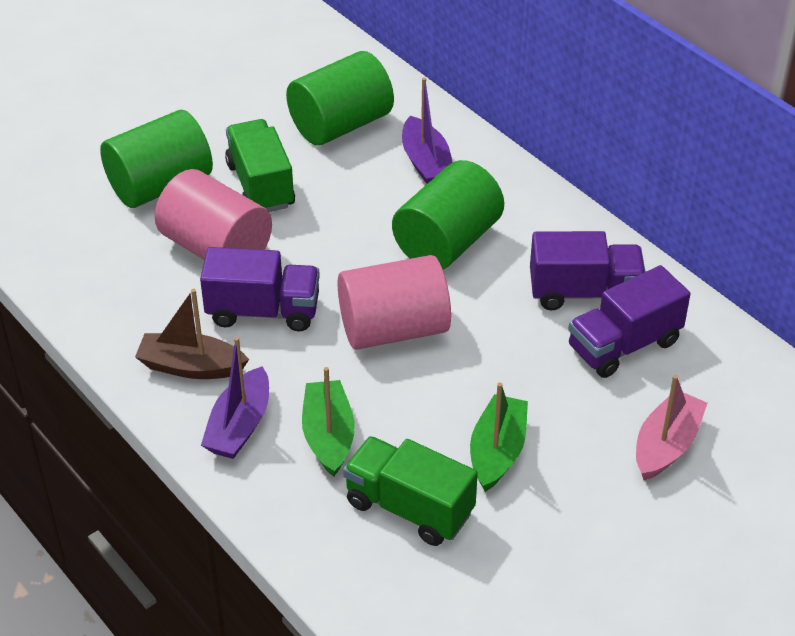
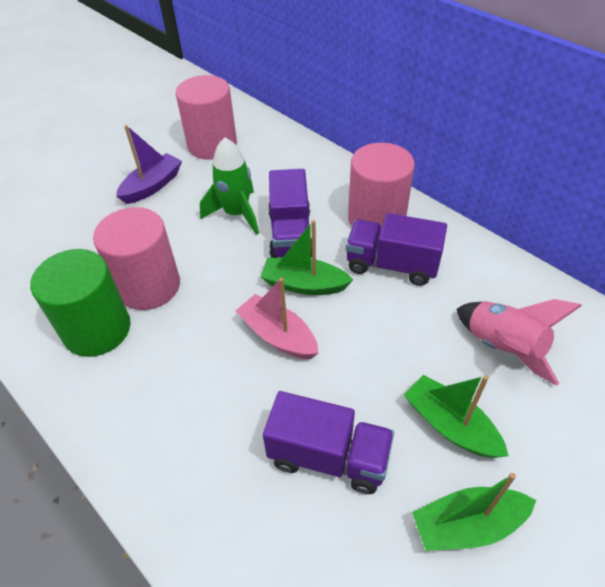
brown boat: 1 -> 0
green boat: 2 -> 3
green cylinder: 3 -> 1
green rocket: 0 -> 1
green truck: 2 -> 0
pink cylinder: 2 -> 3
pink rocket: 0 -> 1
purple boat: 2 -> 1

